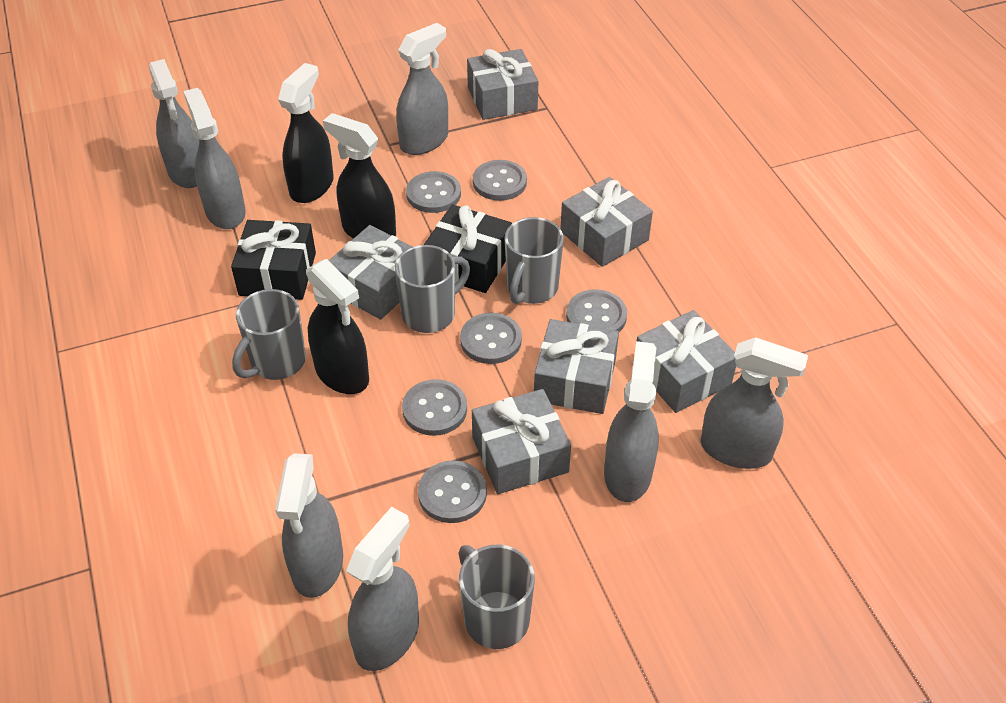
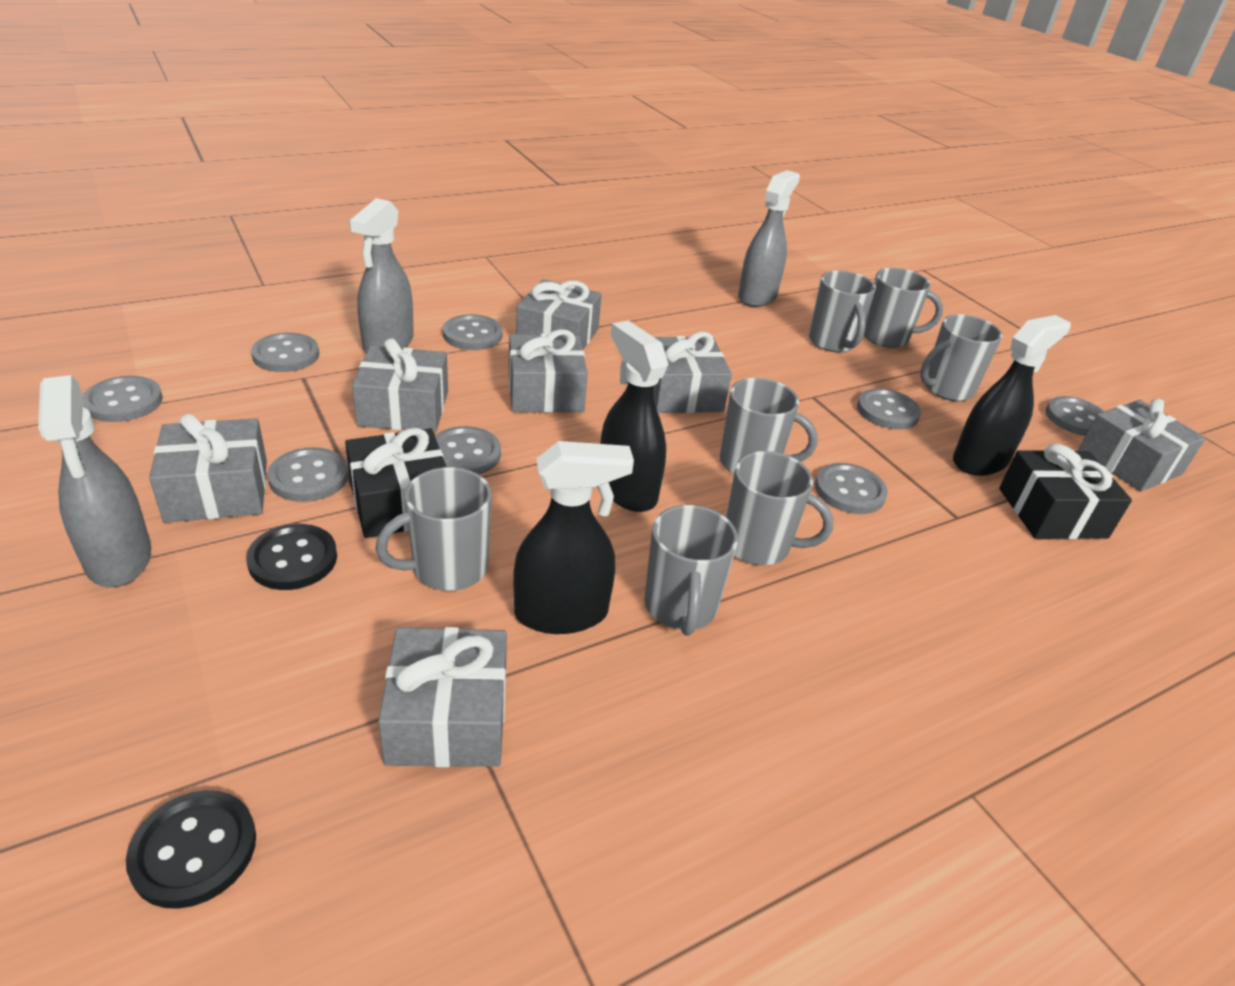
black button: 0 -> 2
grey button: 6 -> 8
grey gift: 6 -> 7
grey mug: 4 -> 7
grey spray bottle: 7 -> 3

